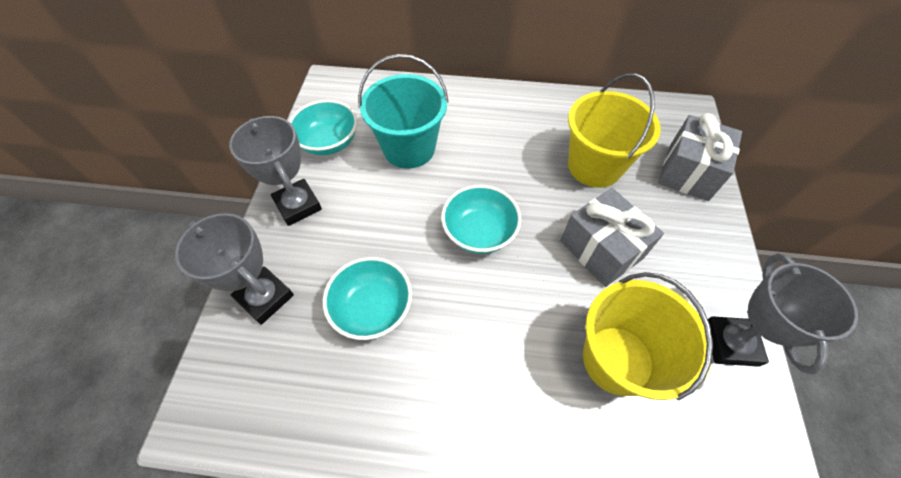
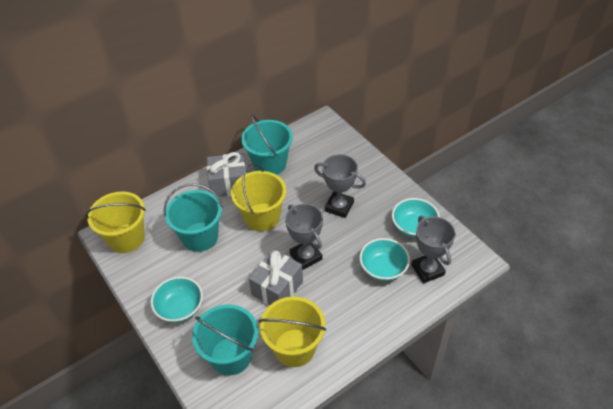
turquoise bucket: 1 -> 3
yellow bucket: 2 -> 3

